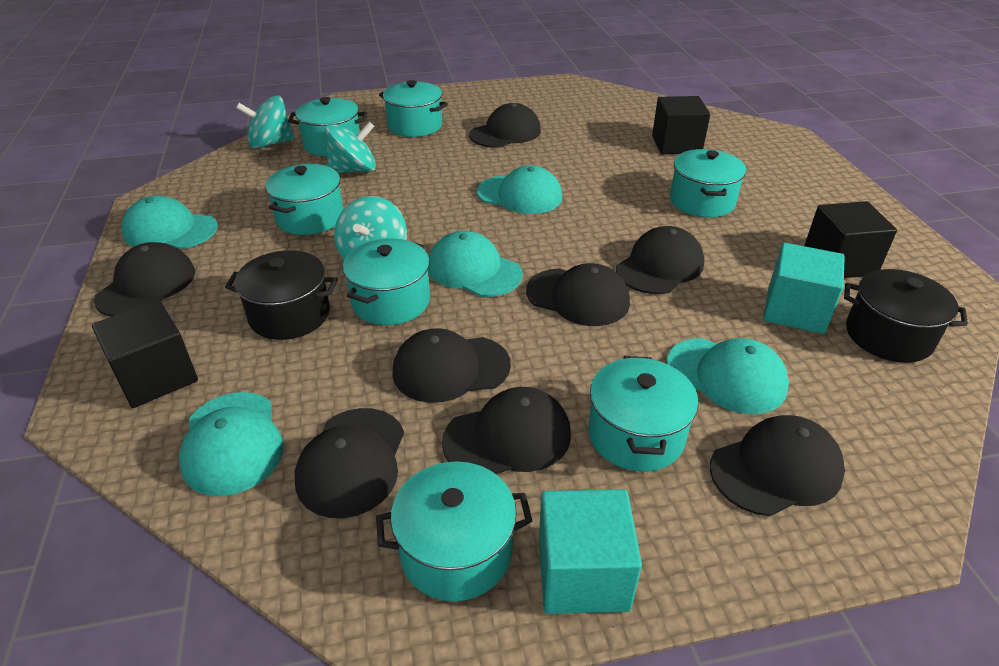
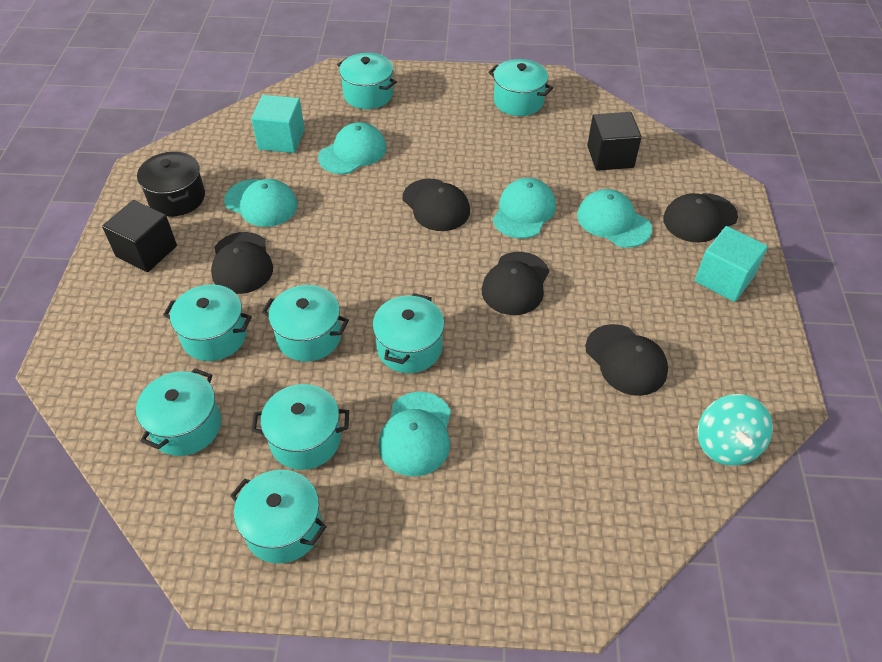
black cap: 8 -> 5
black cube: 3 -> 2
black pot: 2 -> 1
turquoise pot: 7 -> 8
turquoise spinning top: 3 -> 1

